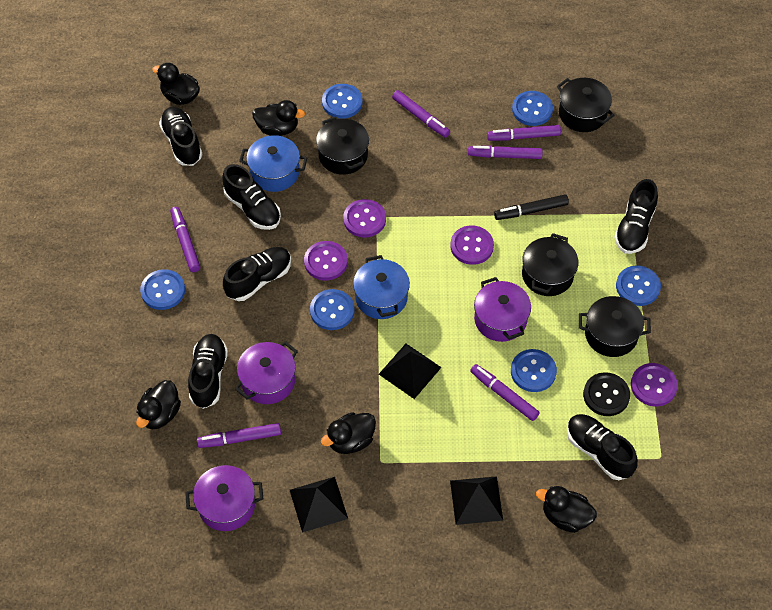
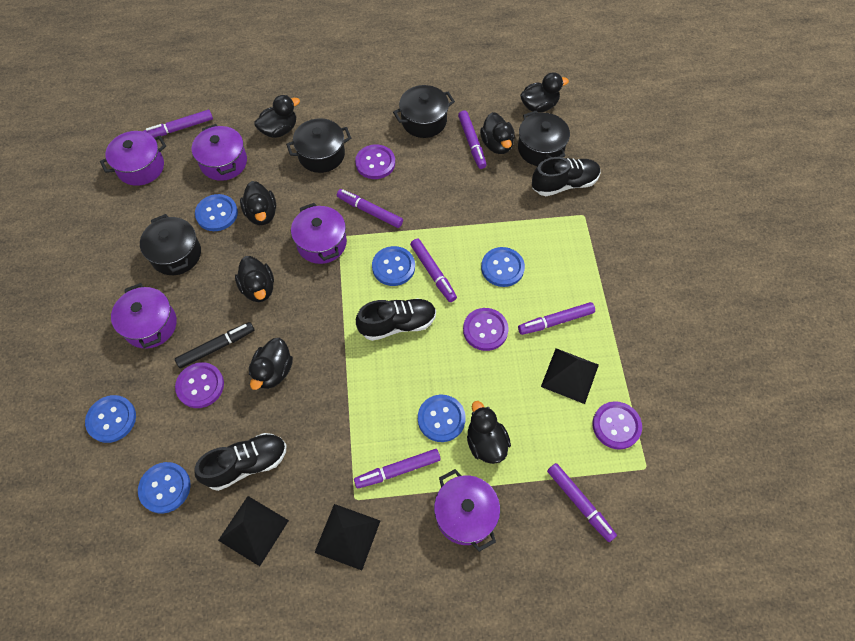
black button: 1 -> 0
black duck: 5 -> 7
black shoe: 6 -> 3
blue pot: 2 -> 0
purple marker: 6 -> 7
purple pot: 3 -> 5

